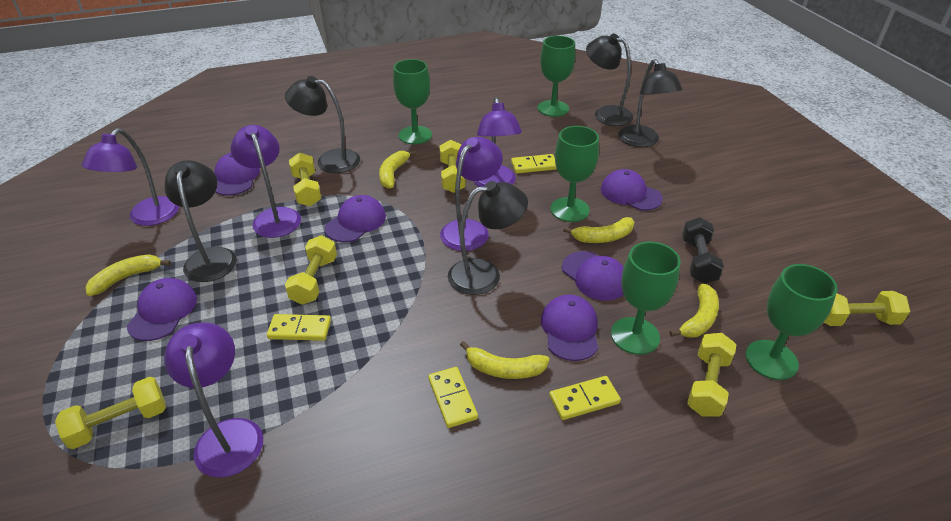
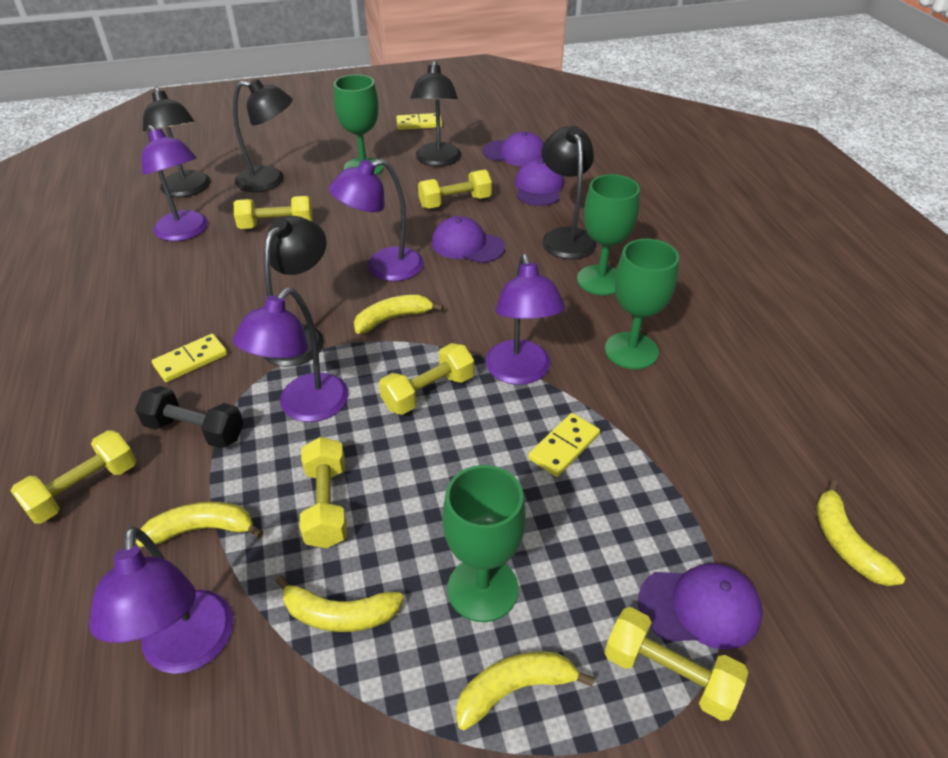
green goblet: 5 -> 4
purple cap: 6 -> 4
yellow domino: 4 -> 3

